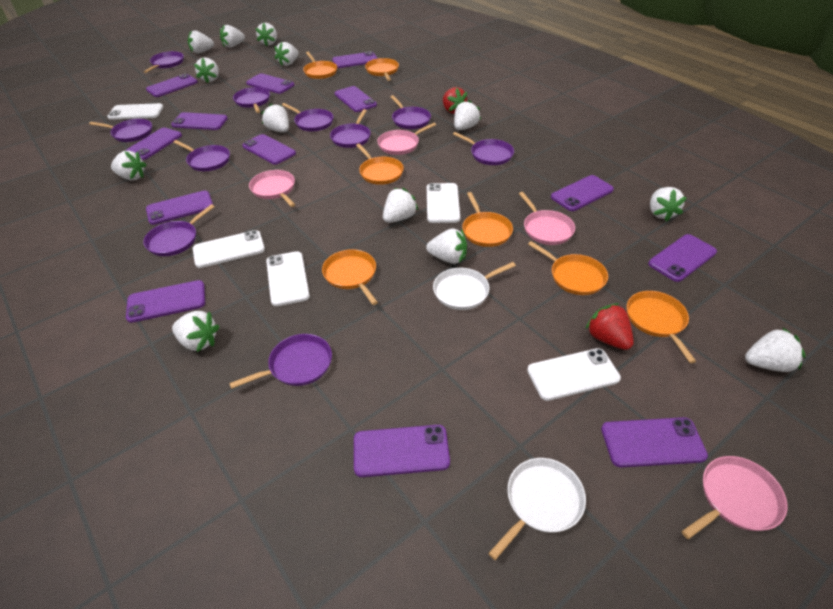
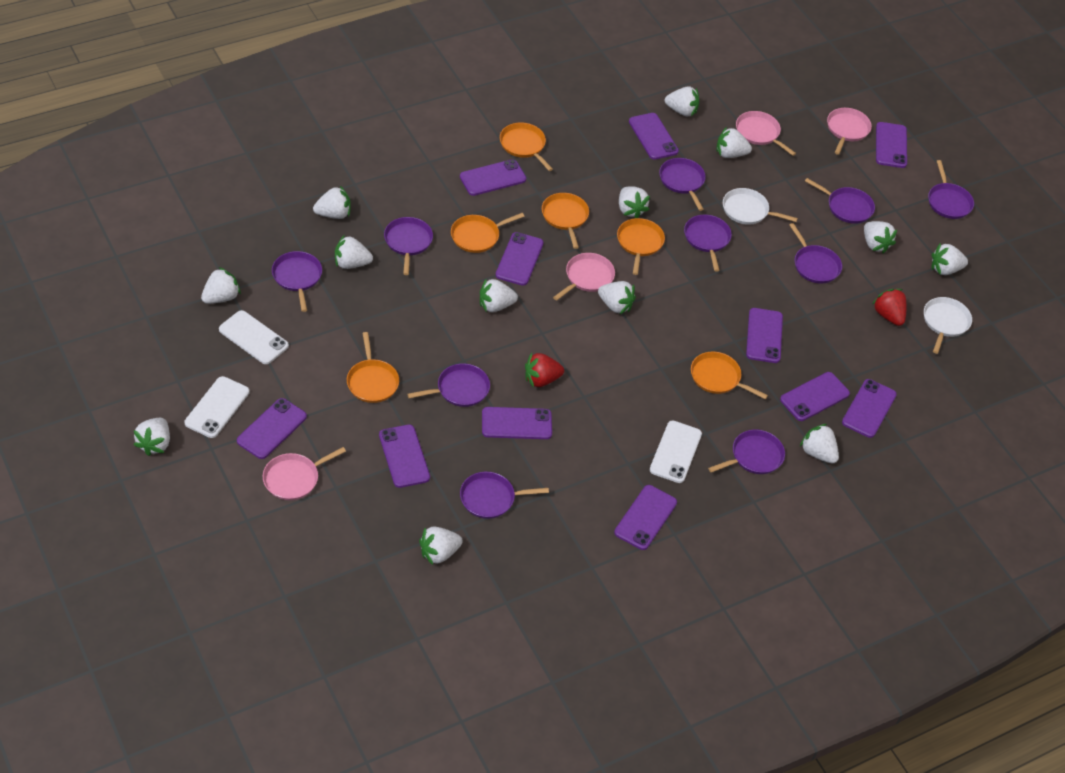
orange pan: 7 -> 6
purple phone: 13 -> 11
white phone: 5 -> 3

